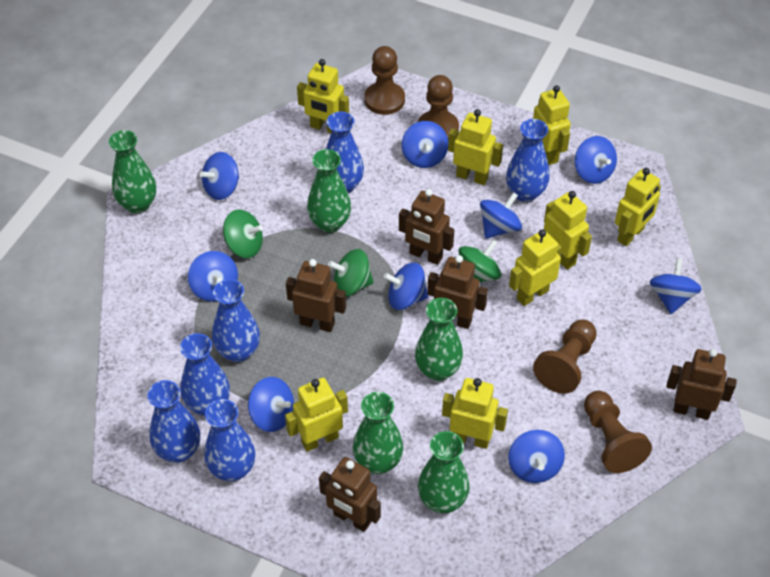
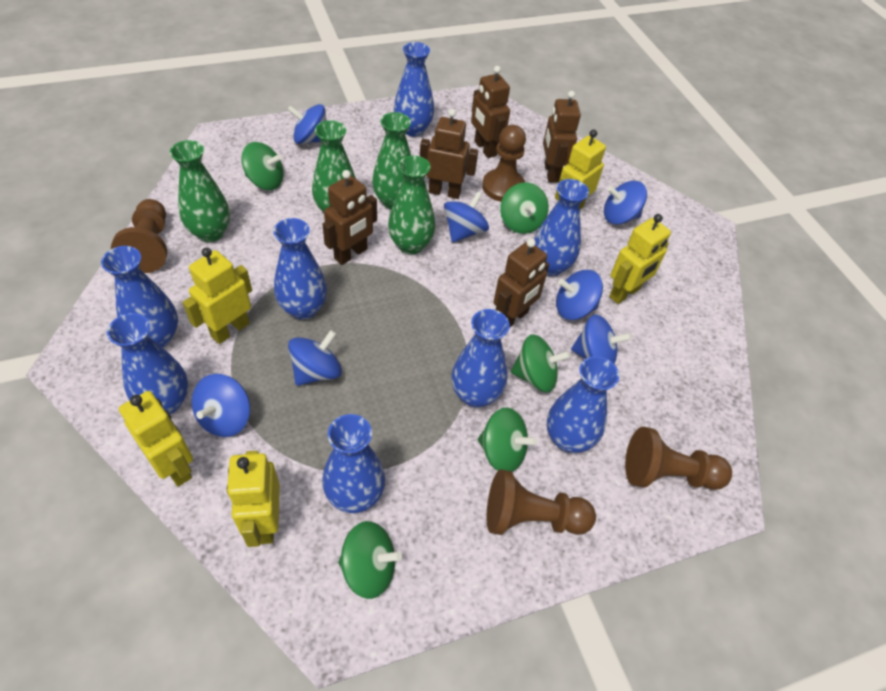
blue spinning top: 9 -> 7
blue vase: 6 -> 8
green spinning top: 3 -> 5
green vase: 5 -> 4
yellow robot: 8 -> 5

